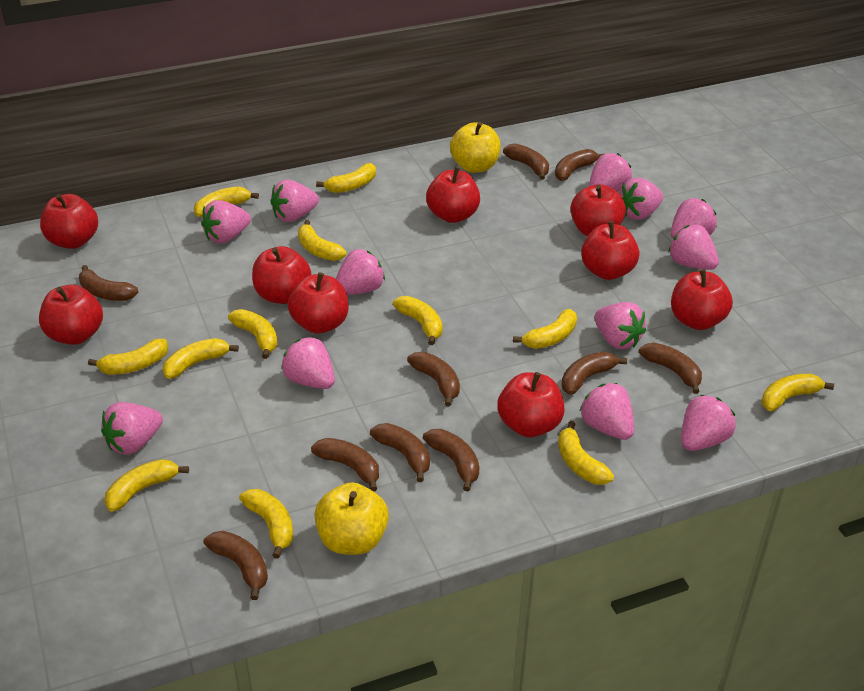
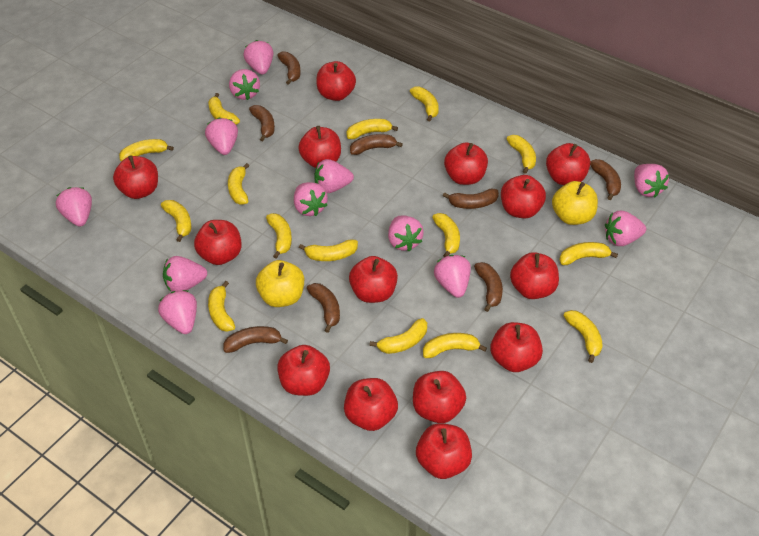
brown banana: 10 -> 8
red apple: 9 -> 14
yellow banana: 12 -> 15

